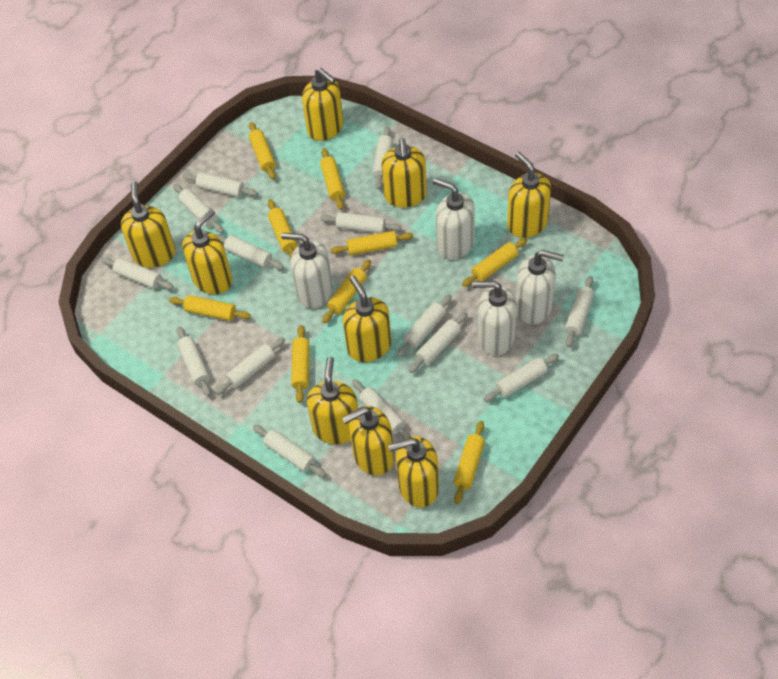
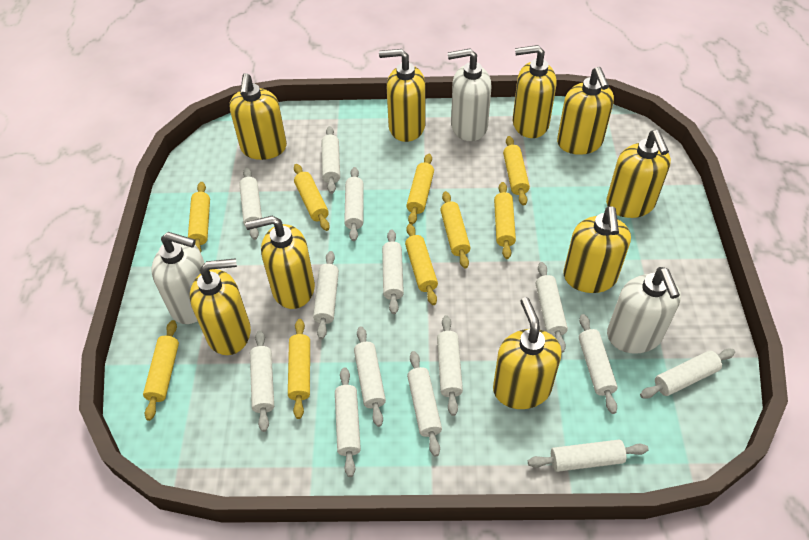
white soap dispenser: 4 -> 3

